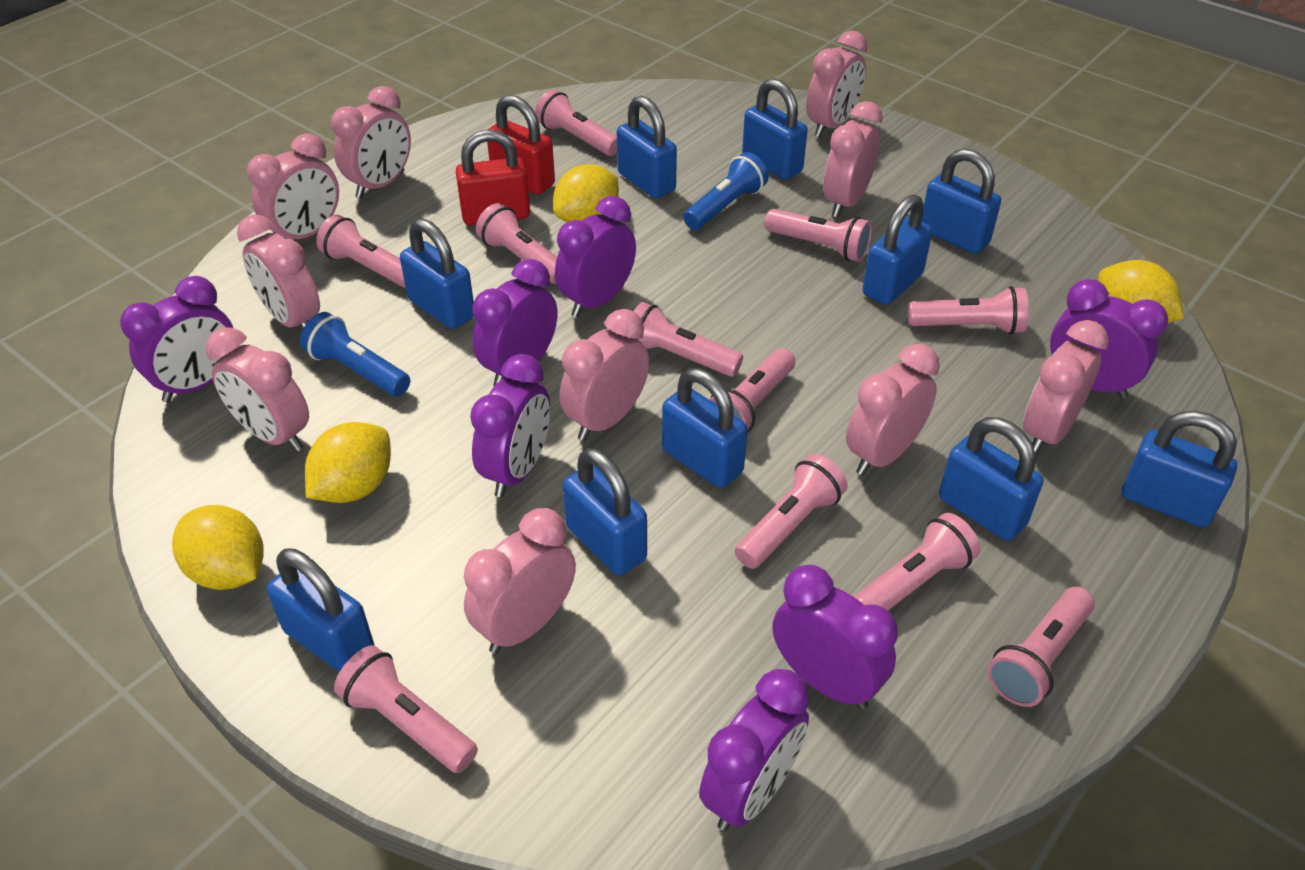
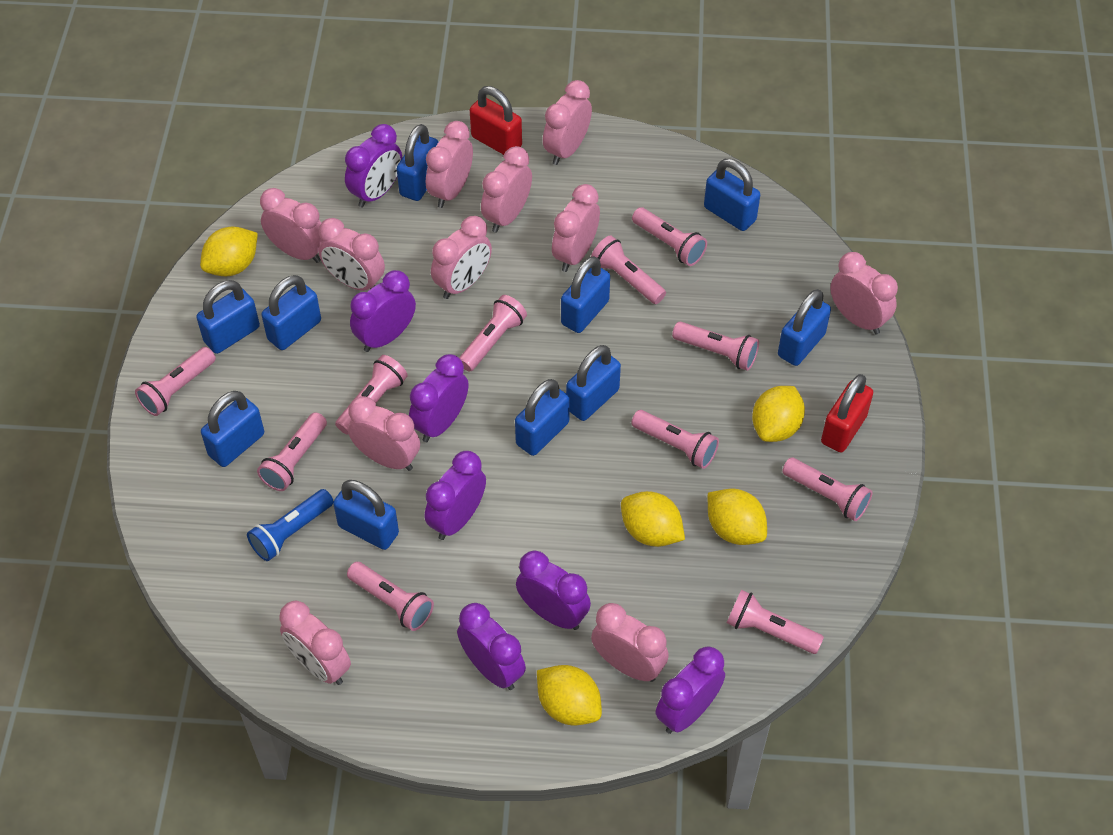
blue flashlight: 2 -> 1
pink clock: 10 -> 11
yellow lemon: 4 -> 5

